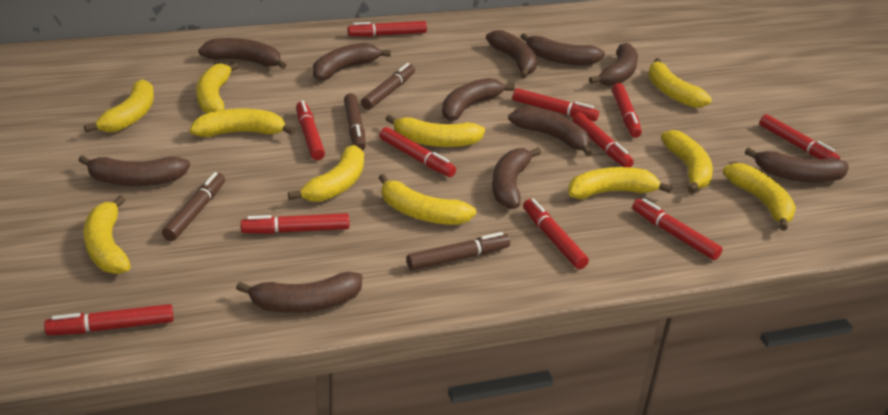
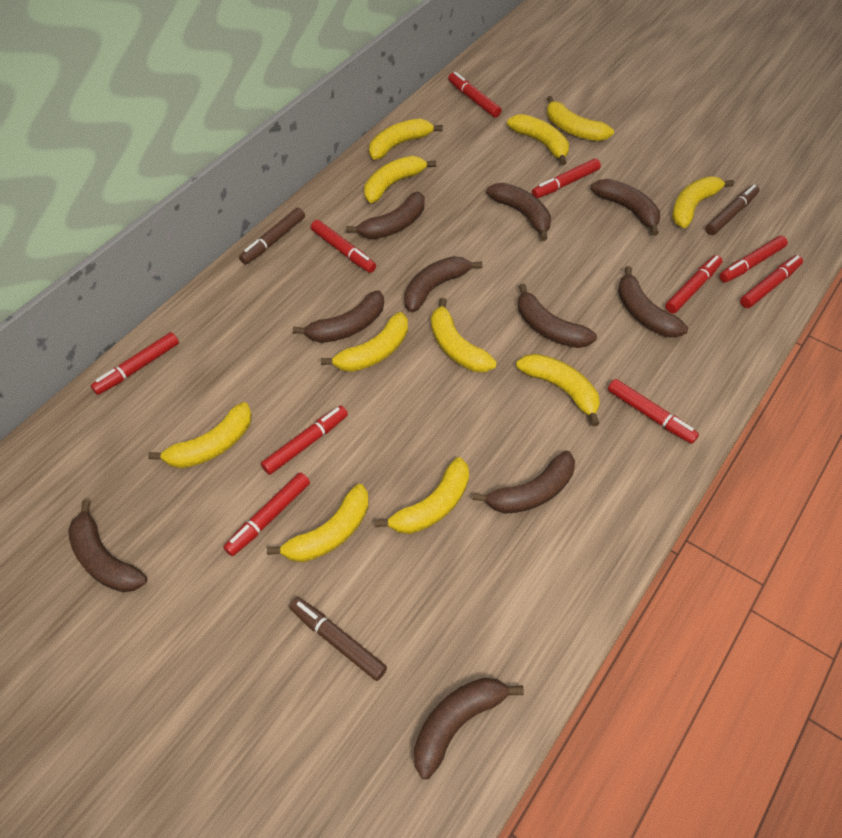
brown banana: 11 -> 10
brown marker: 4 -> 3
red marker: 11 -> 10

